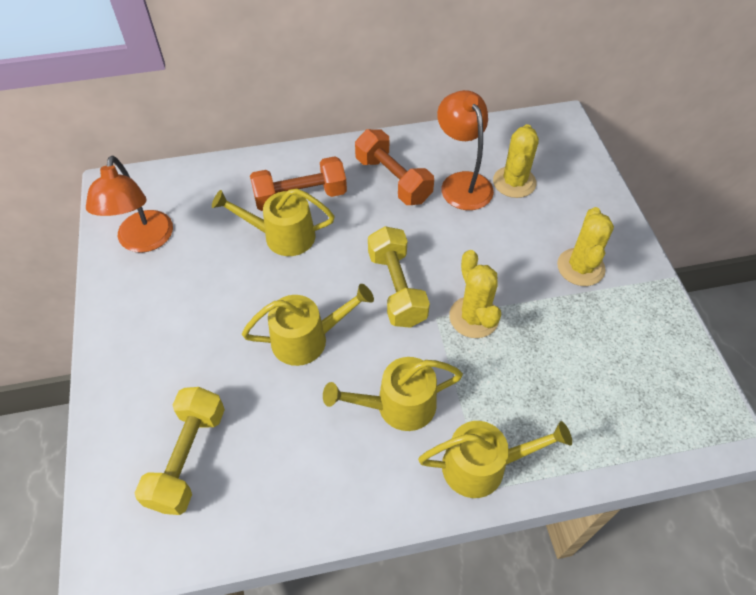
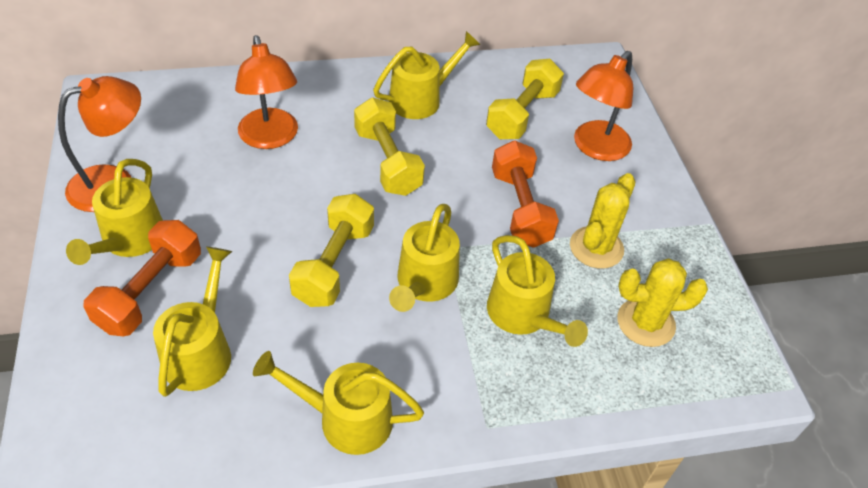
orange lamp: 2 -> 3
yellow cactus: 3 -> 2
yellow dumbbell: 2 -> 3
yellow watering can: 4 -> 6

